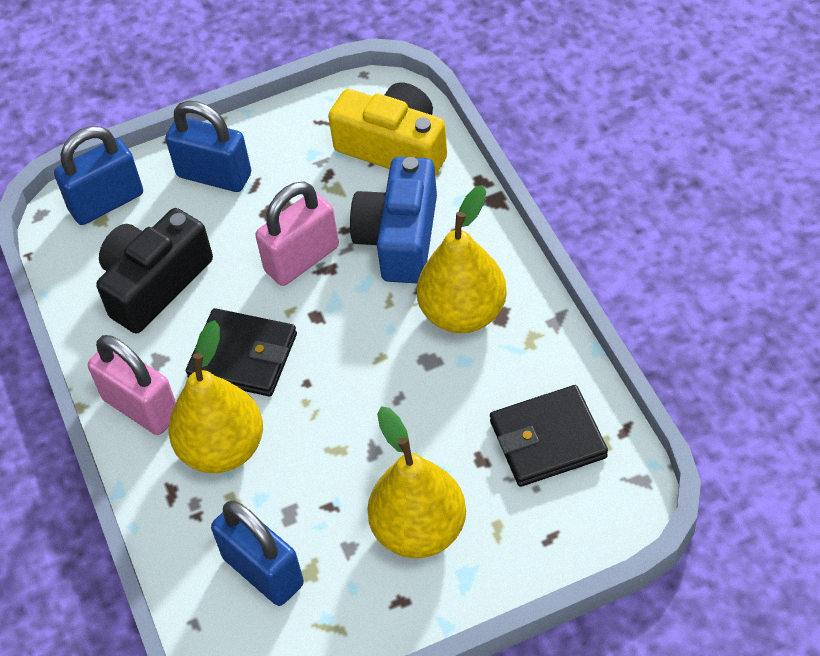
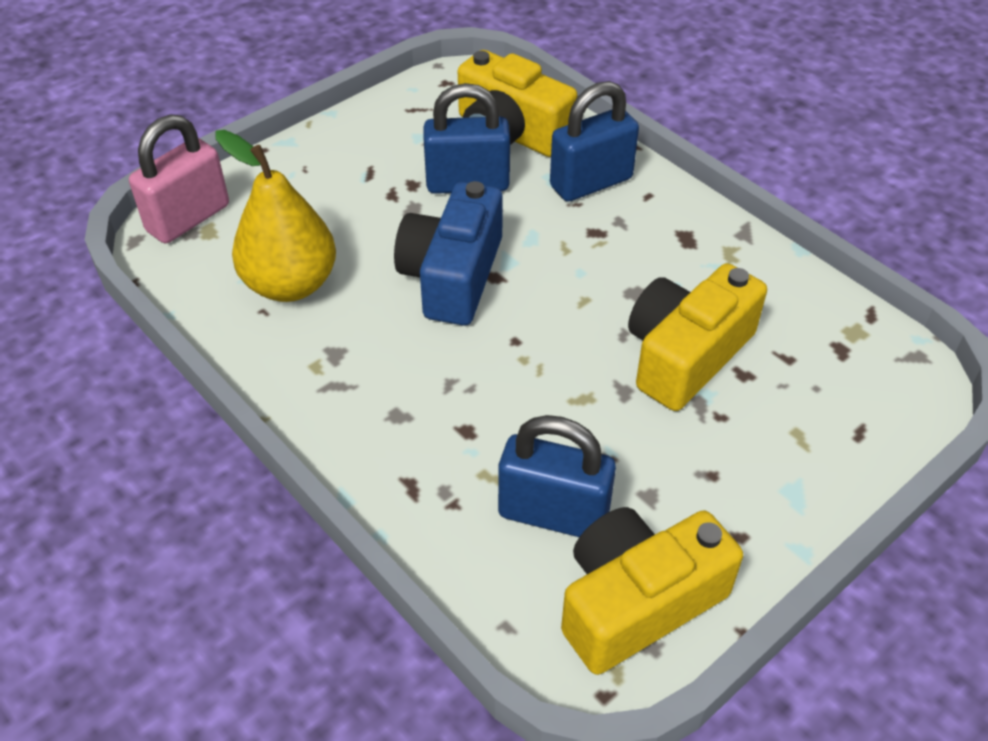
black camera: 1 -> 0
black wallet: 2 -> 0
pink padlock: 2 -> 1
yellow camera: 1 -> 3
yellow pear: 3 -> 1

